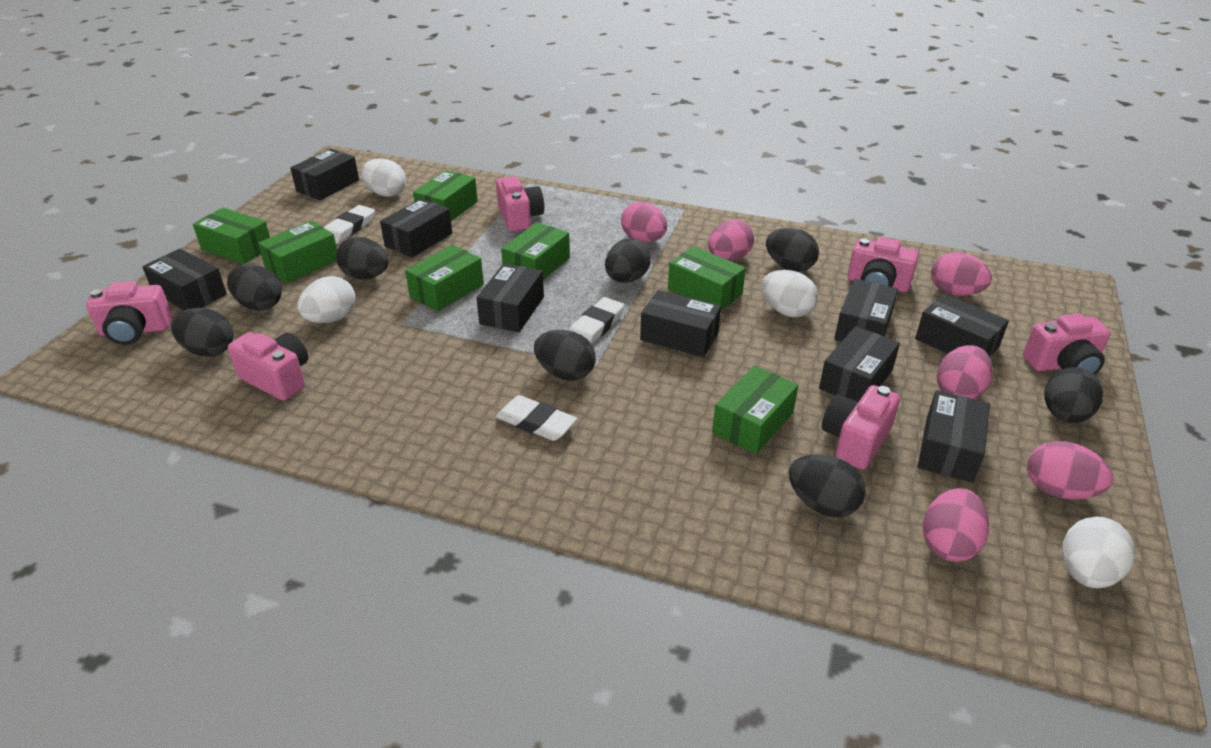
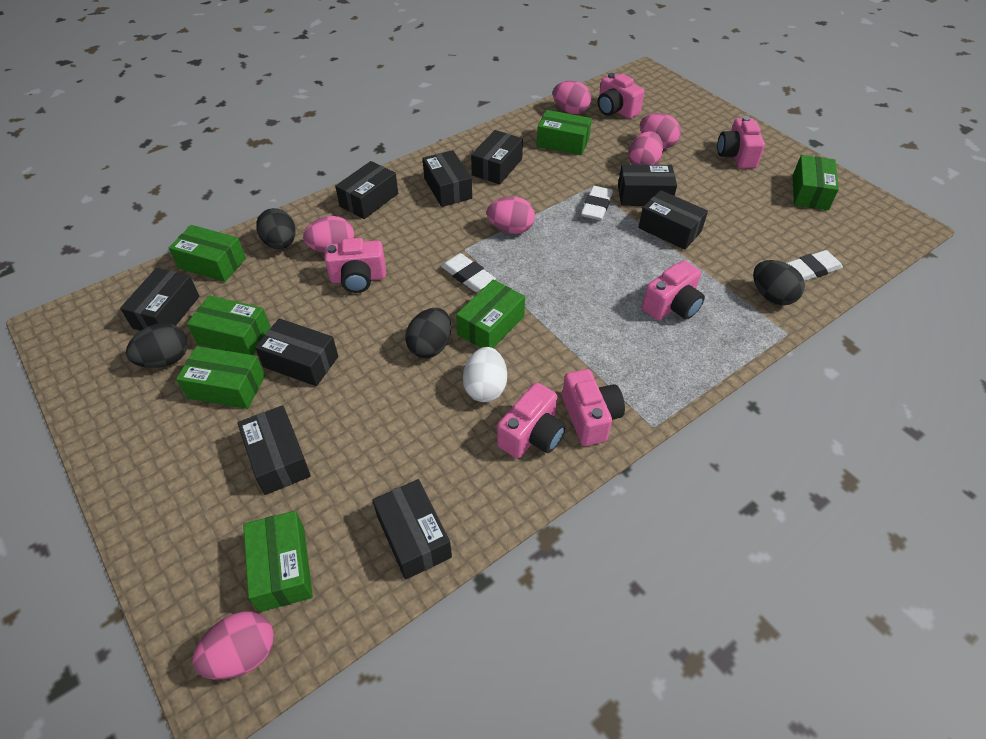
black egg: 8 -> 4
white egg: 4 -> 1

